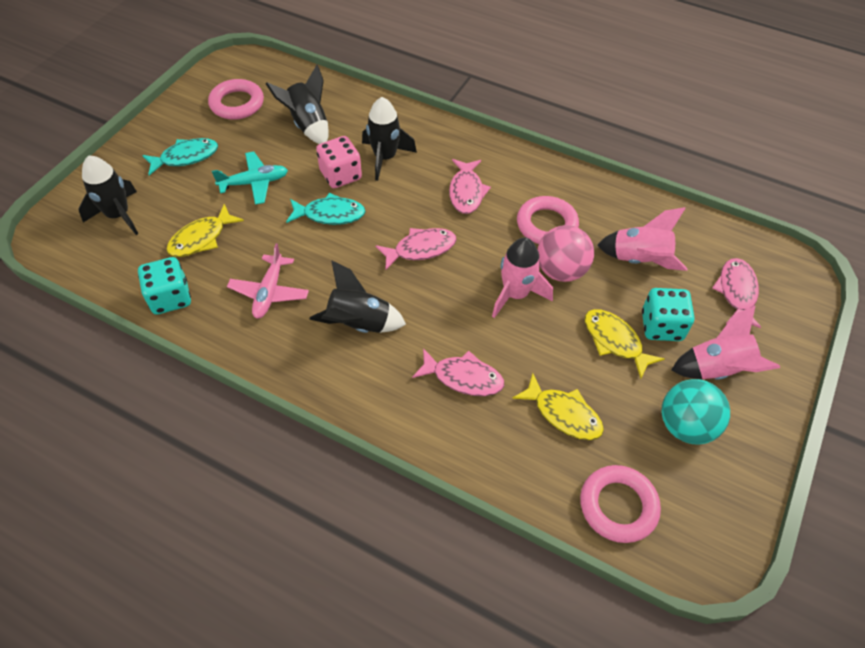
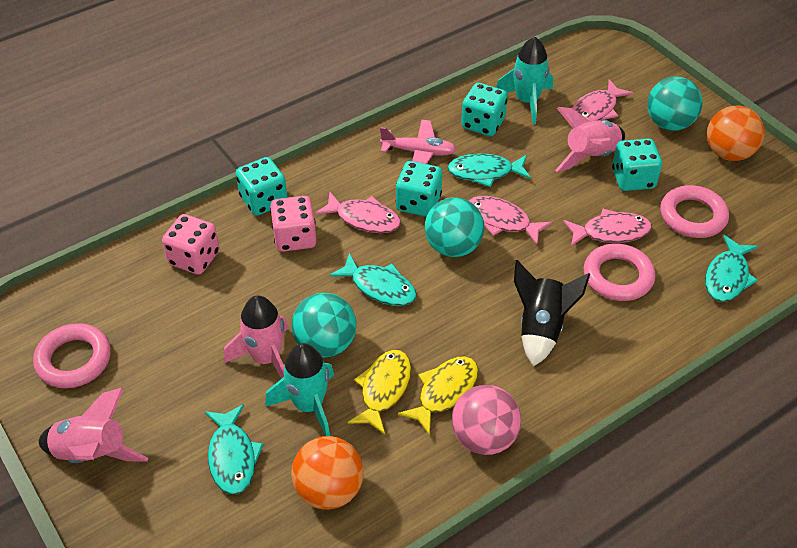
black rocket: 4 -> 1
orange ball: 0 -> 2
pink dice: 1 -> 2
turquoise ball: 1 -> 3
turquoise dice: 2 -> 4
turquoise fish: 2 -> 4
turquoise plane: 1 -> 0
turquoise rocket: 0 -> 2
yellow fish: 3 -> 2

